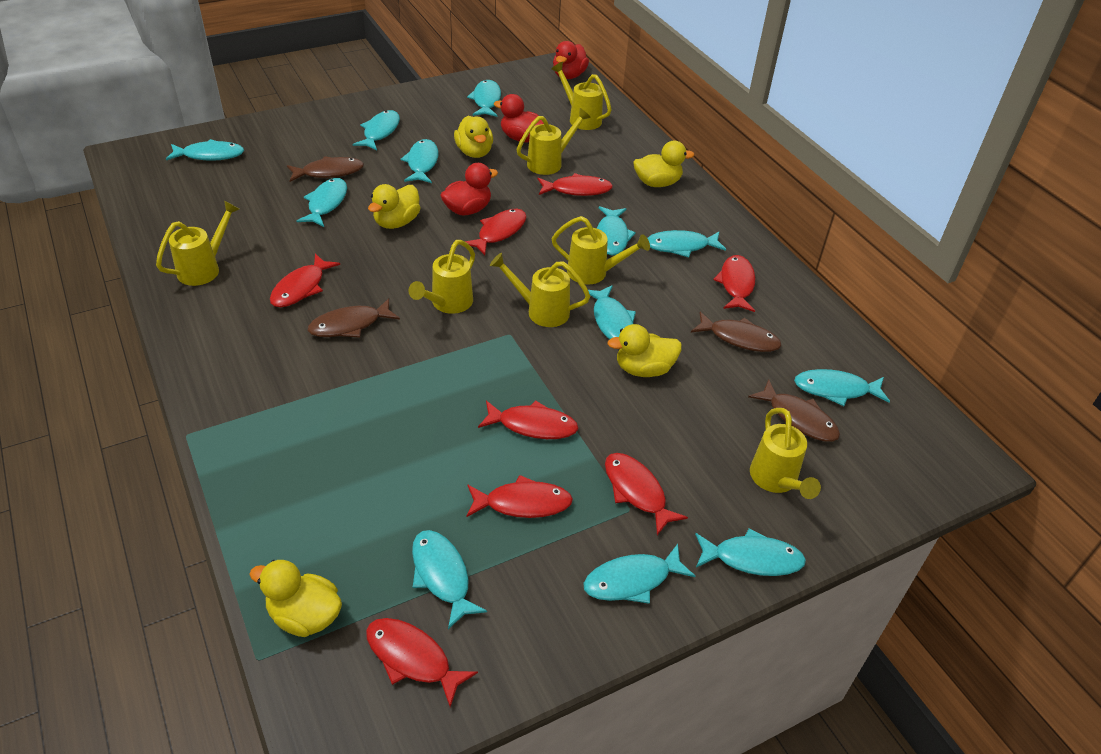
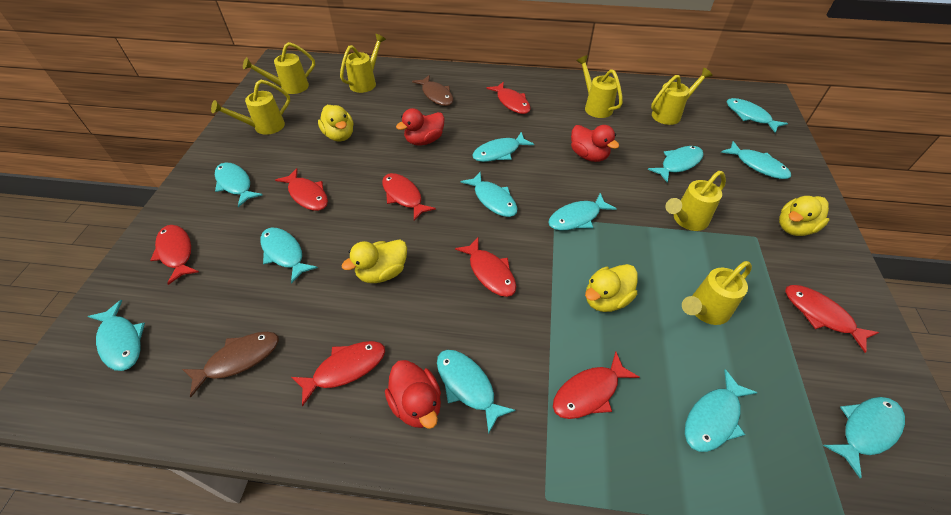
brown fish: 4 -> 2
yellow duck: 5 -> 4

